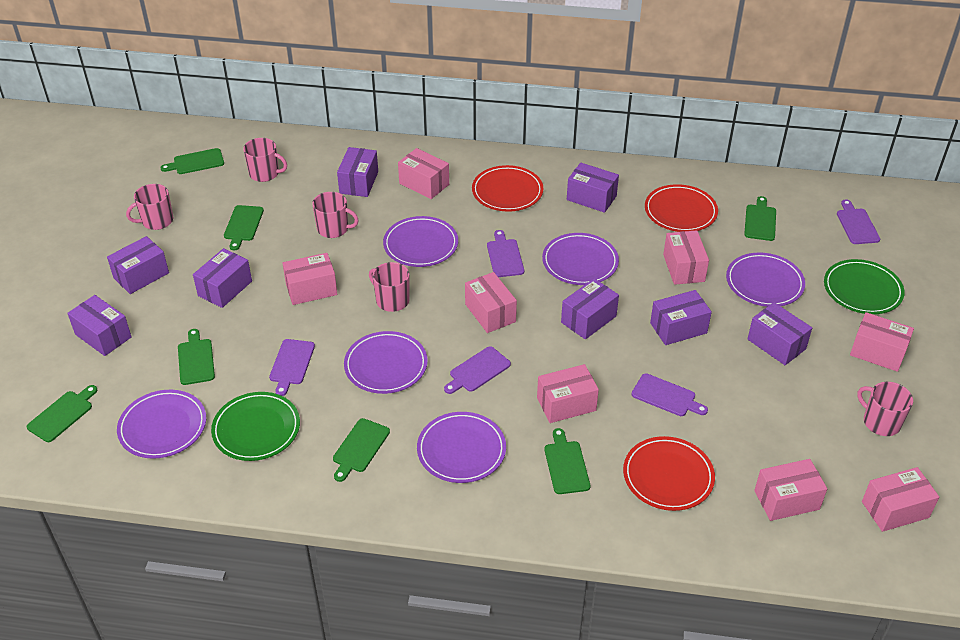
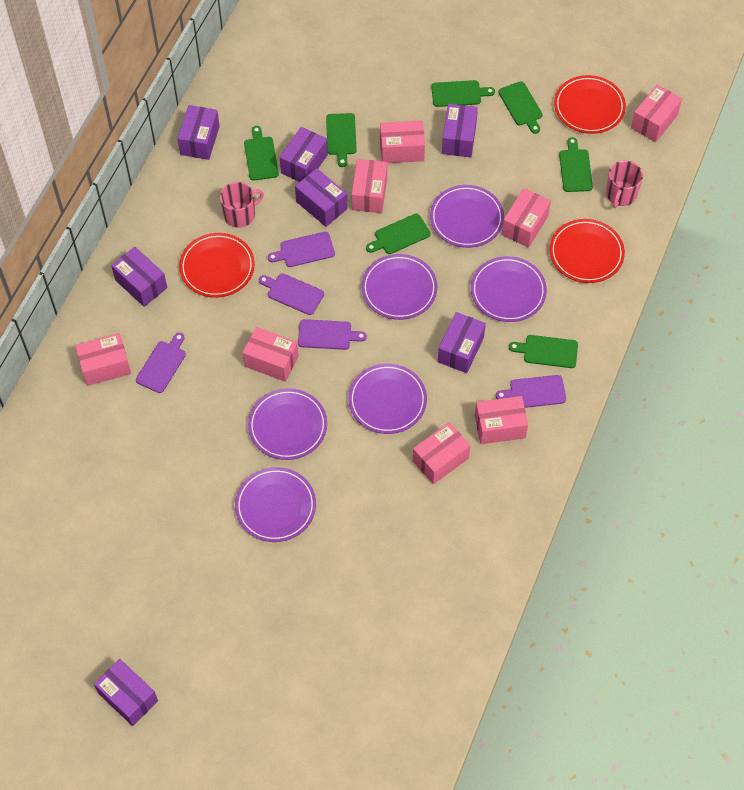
green plate: 2 -> 0
pink mug: 5 -> 2
purple box: 8 -> 7

